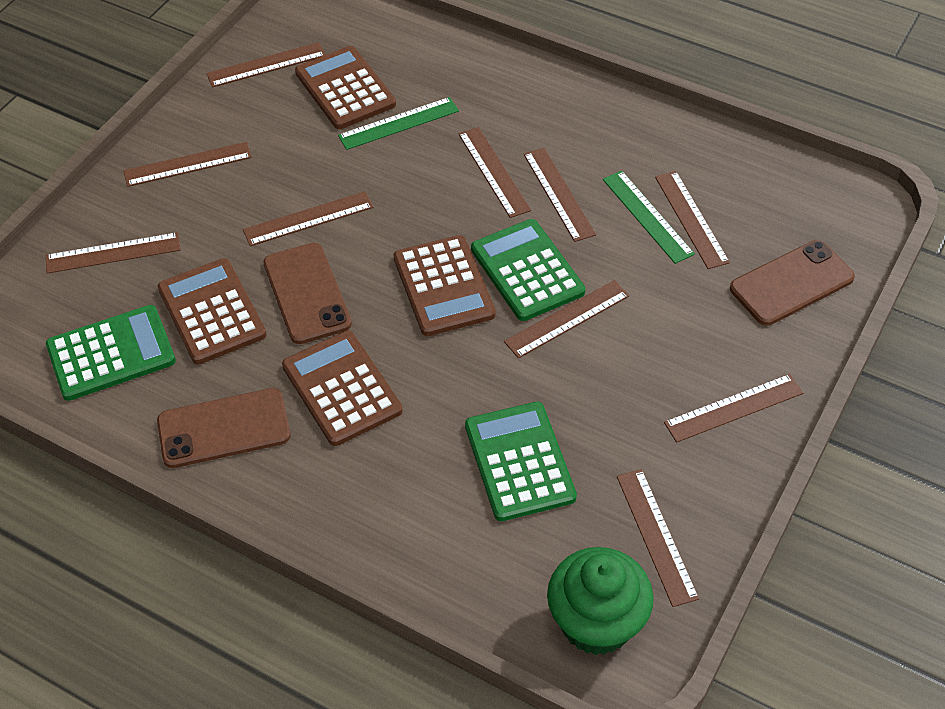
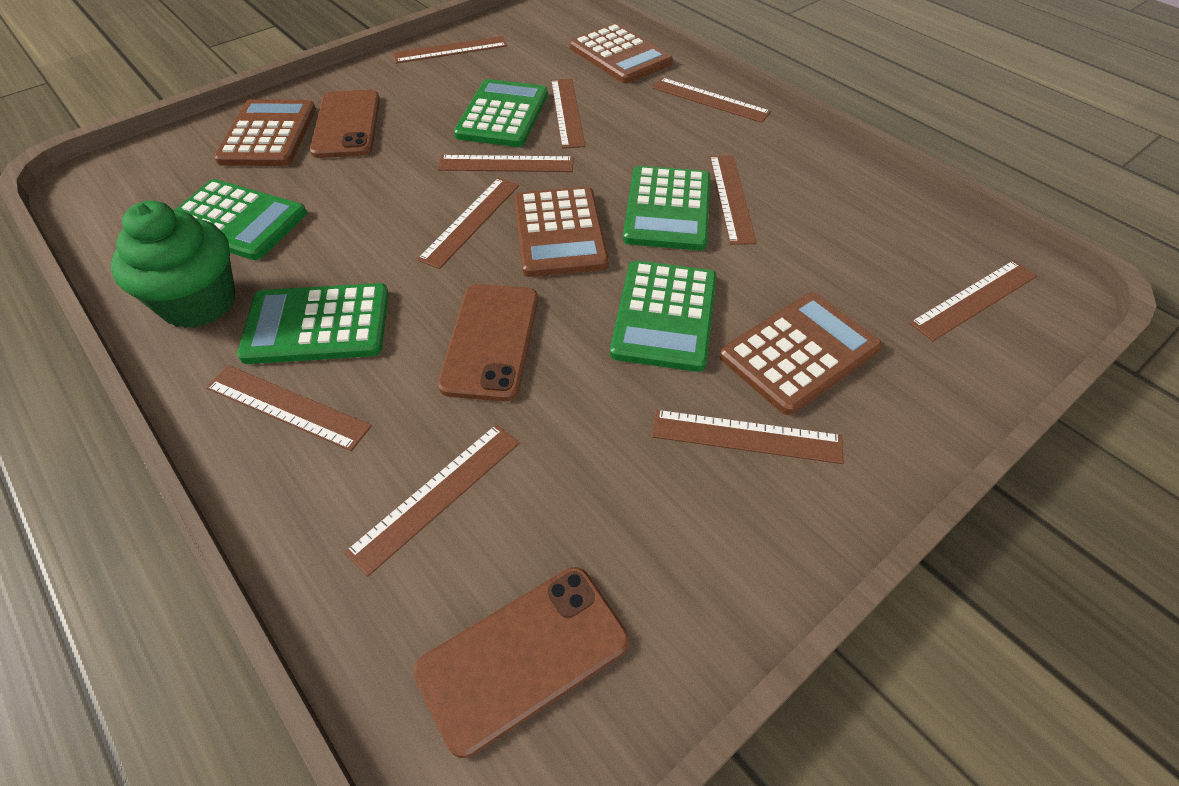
green calculator: 3 -> 5
green ruler: 2 -> 0

